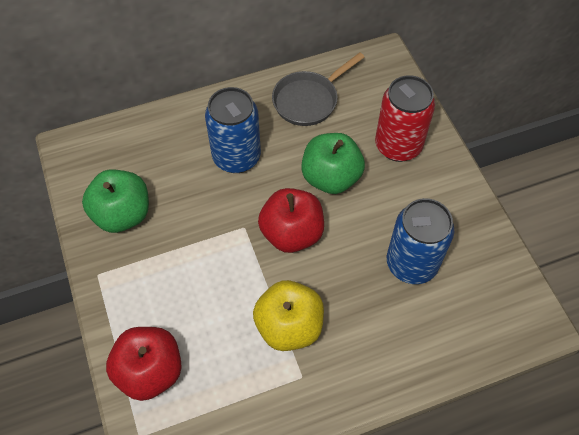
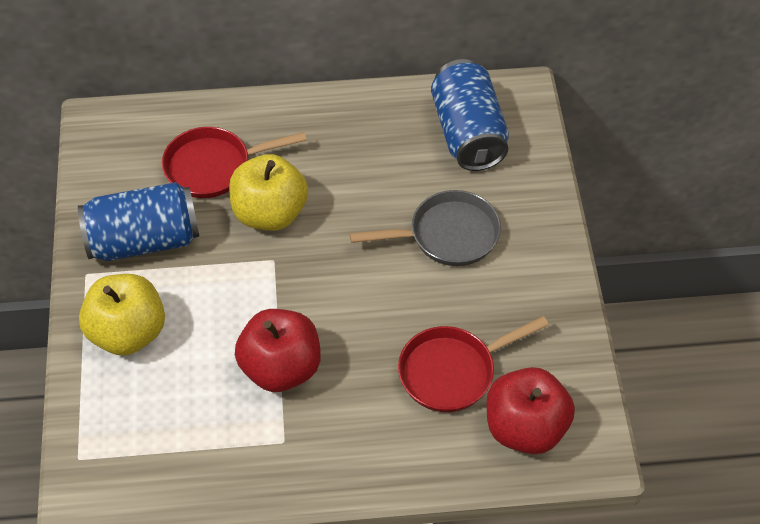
green apple: 2 -> 0
red can: 1 -> 0
red pan: 0 -> 2
yellow apple: 1 -> 2

